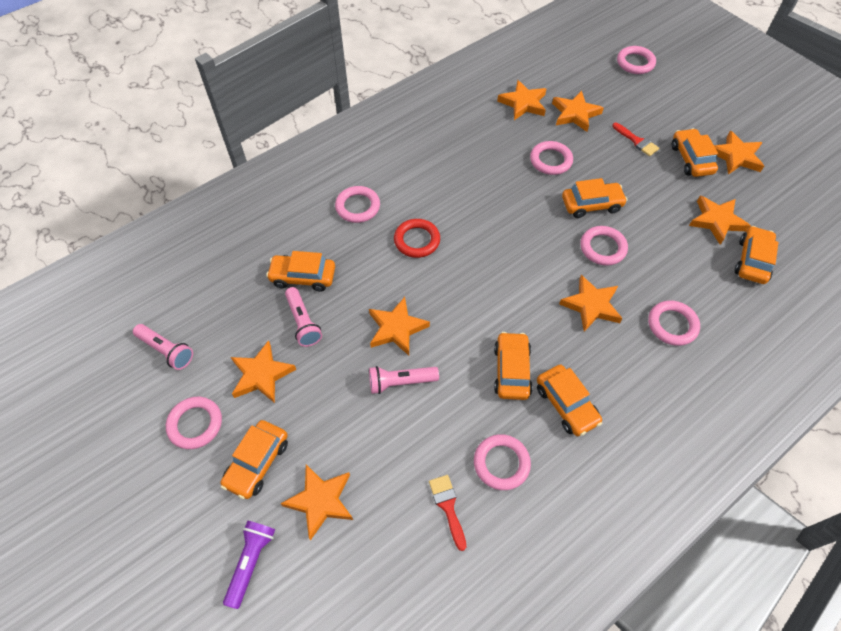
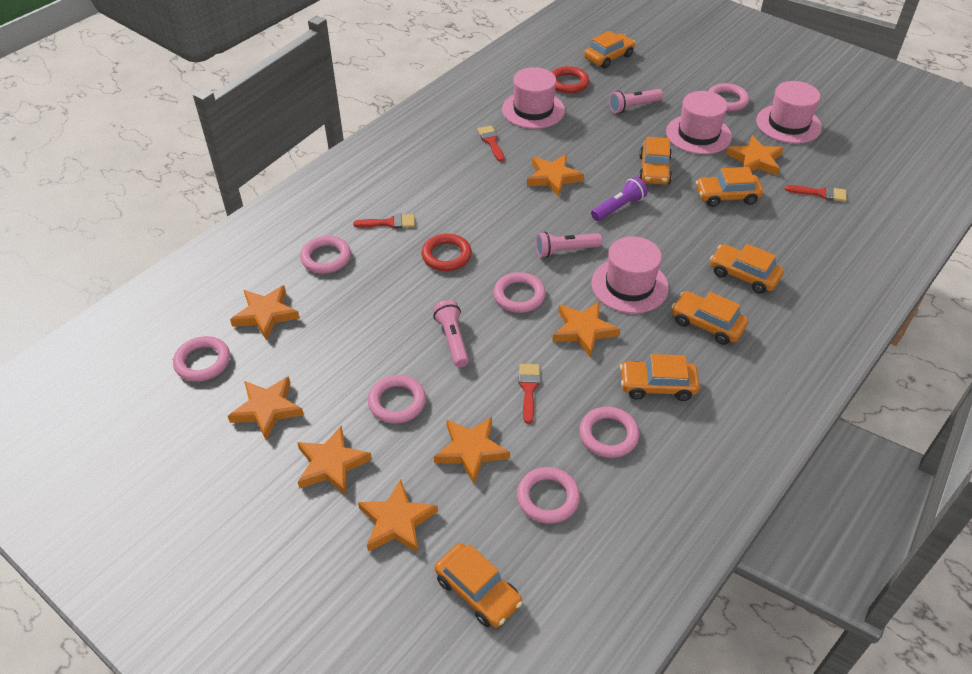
pink hat: 0 -> 4
red brush: 2 -> 4
red ring: 1 -> 2

